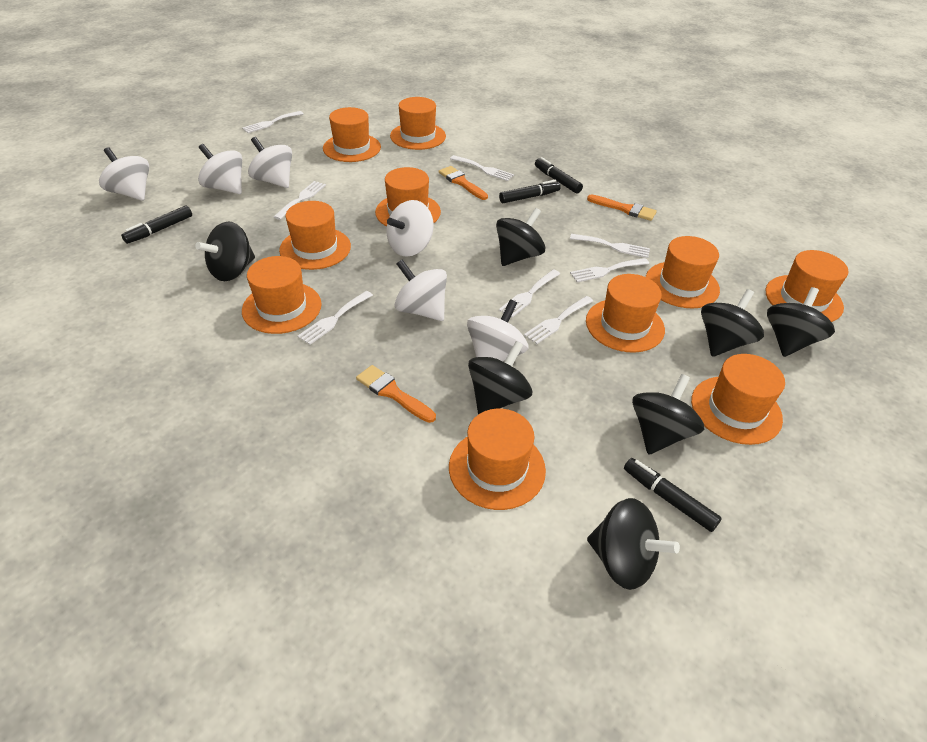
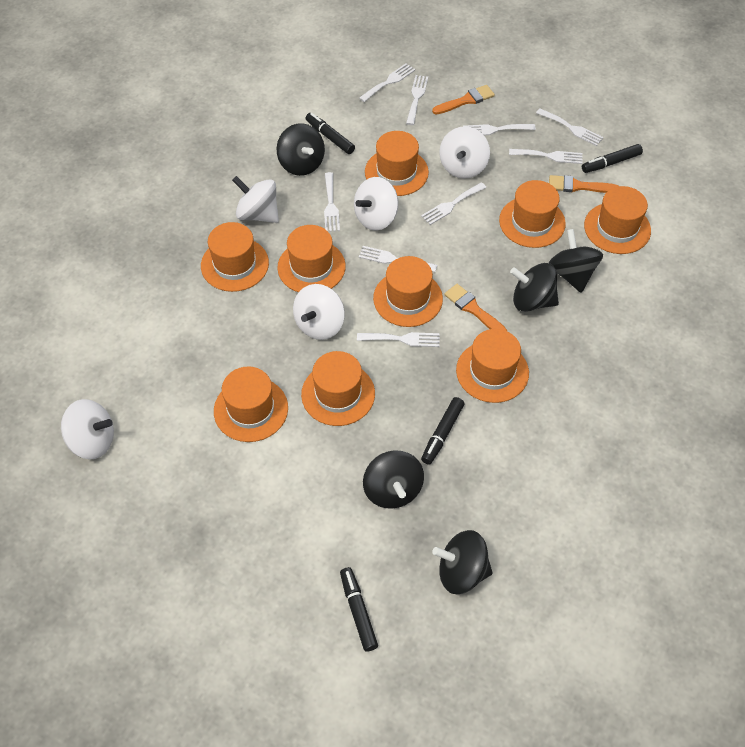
black spinning top: 7 -> 5
orange hat: 10 -> 9
white fork: 8 -> 9
white spinning top: 6 -> 5

